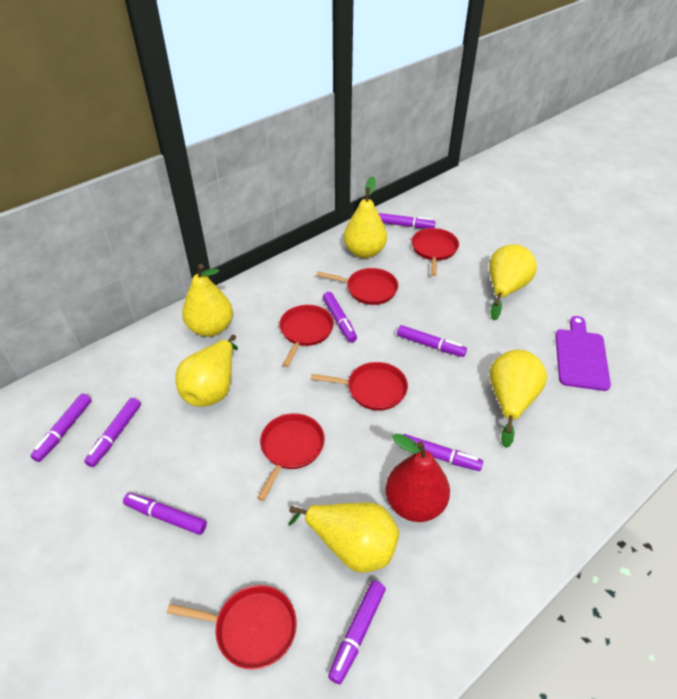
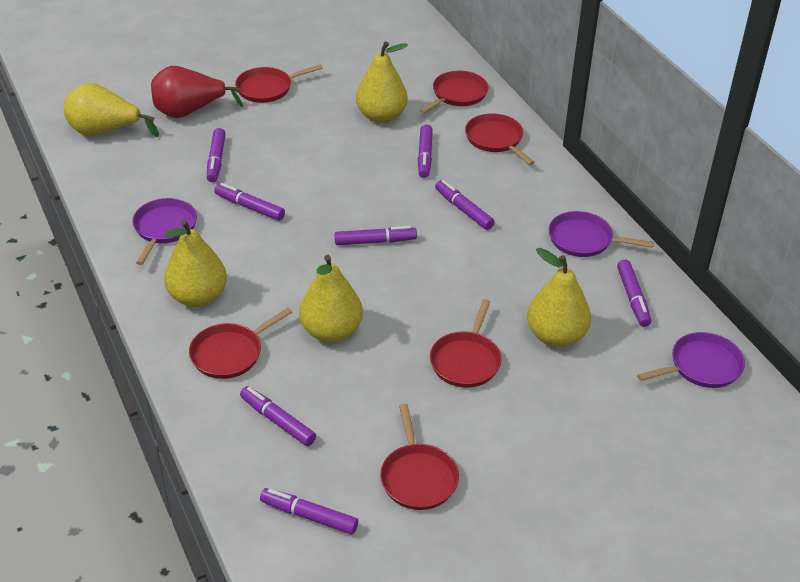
purple cutting board: 1 -> 0
purple pan: 0 -> 3
yellow pear: 6 -> 5

